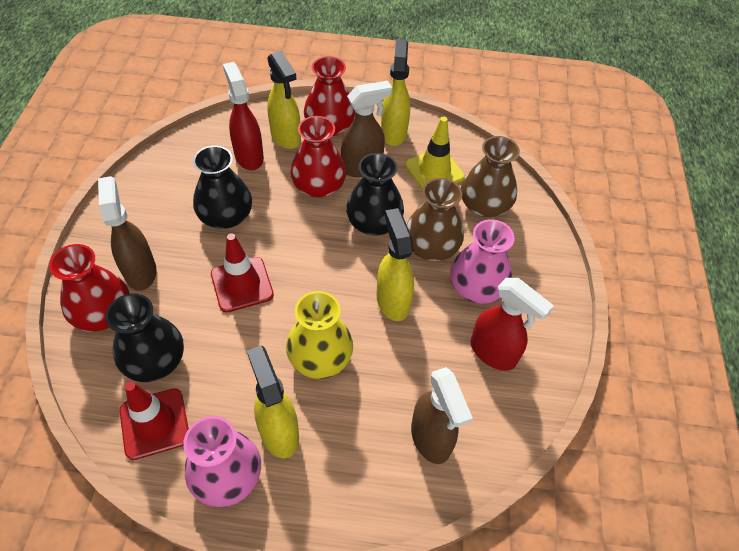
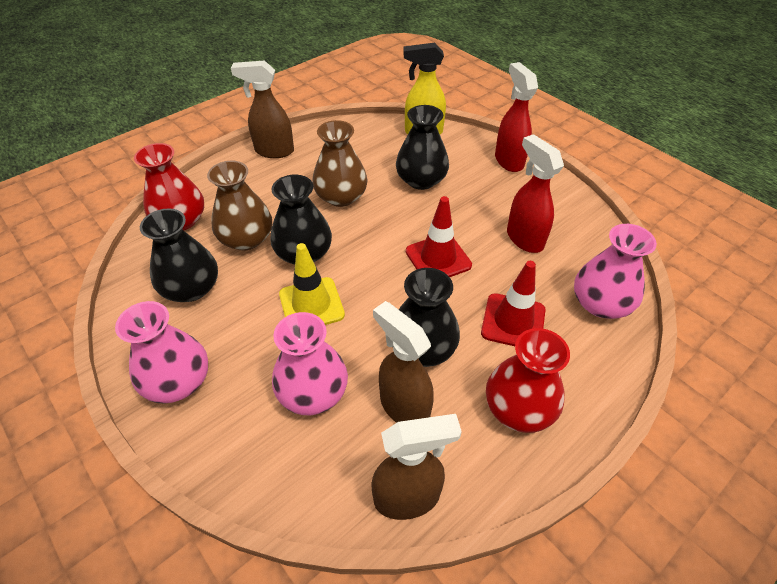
black vase: 3 -> 4
pink vase: 2 -> 3
red vase: 3 -> 2
yellow spray bottle: 4 -> 1
yellow vase: 1 -> 0

